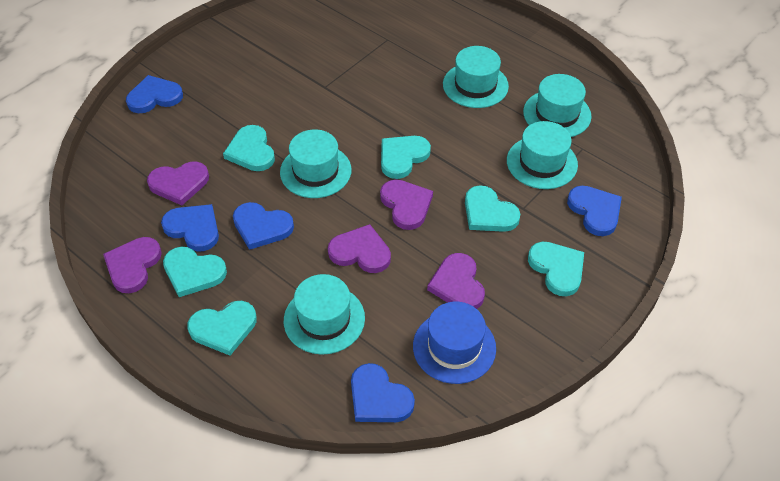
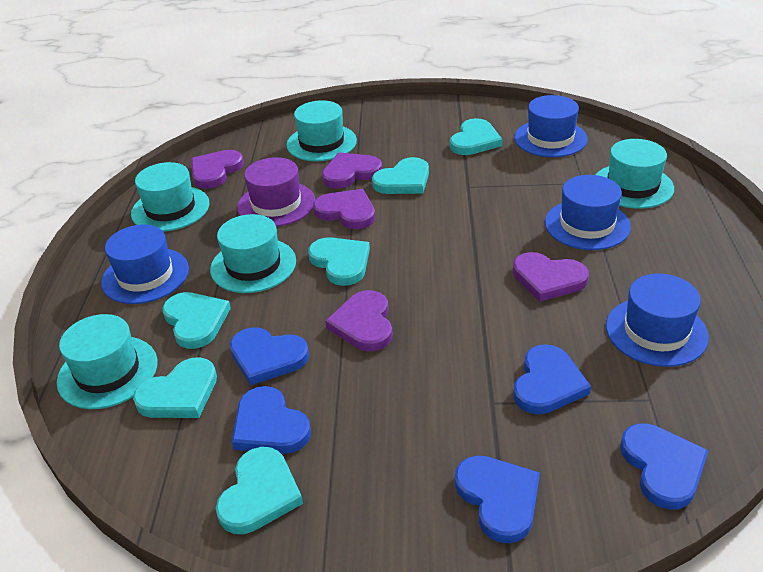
blue hat: 1 -> 4
purple hat: 0 -> 1

